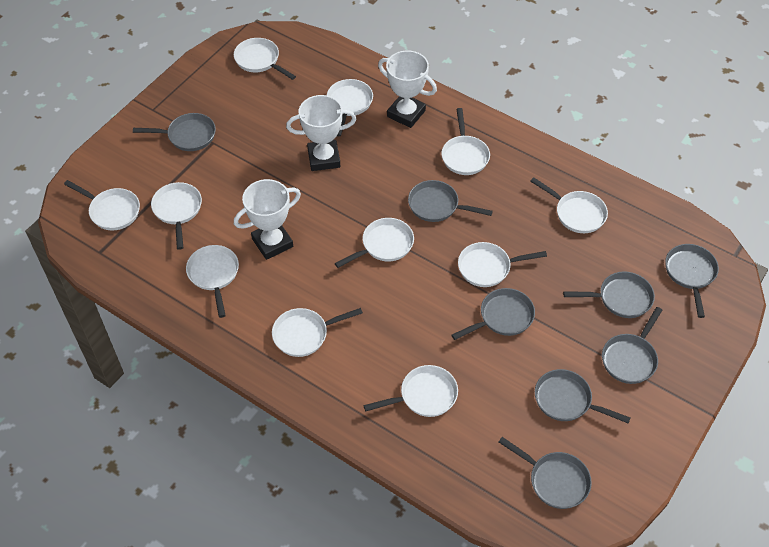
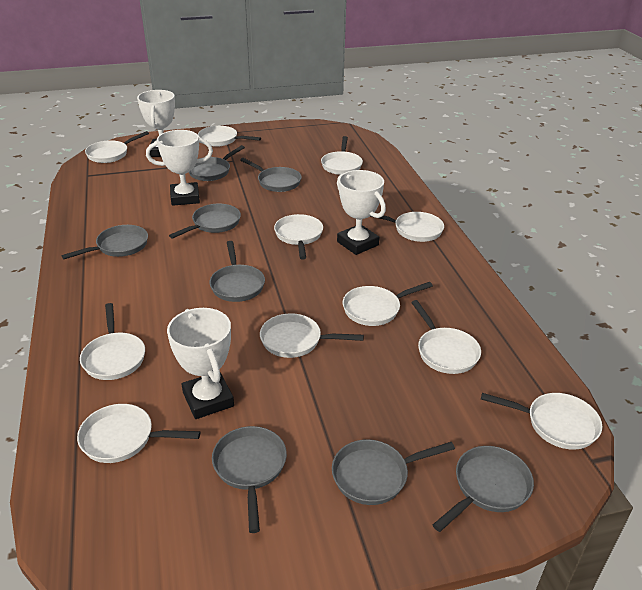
white trophy: 3 -> 4

